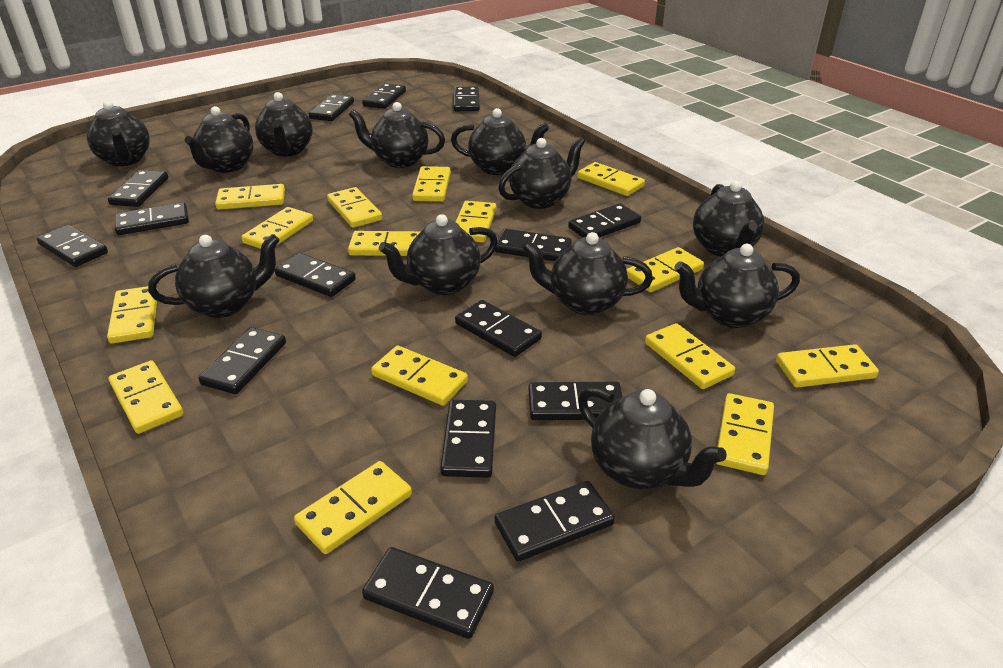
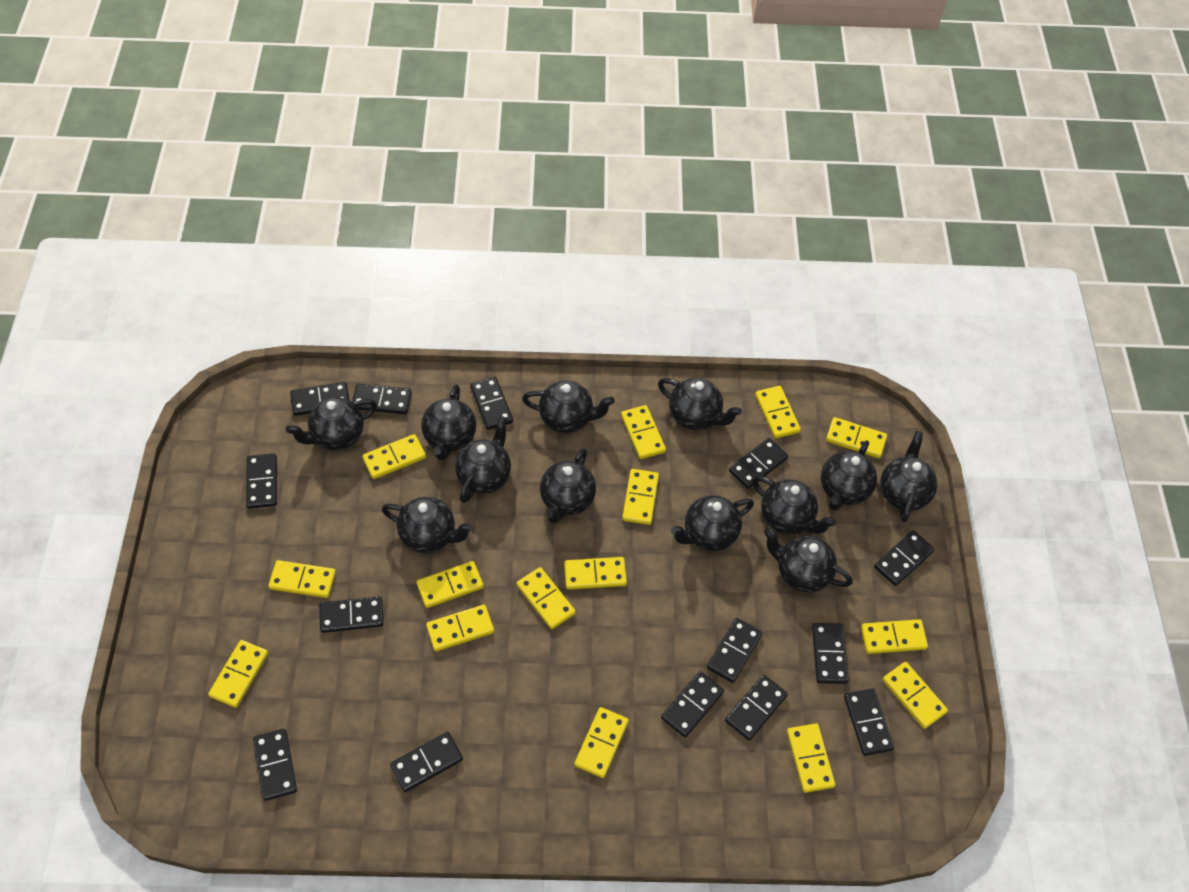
black domino: 15 -> 14

